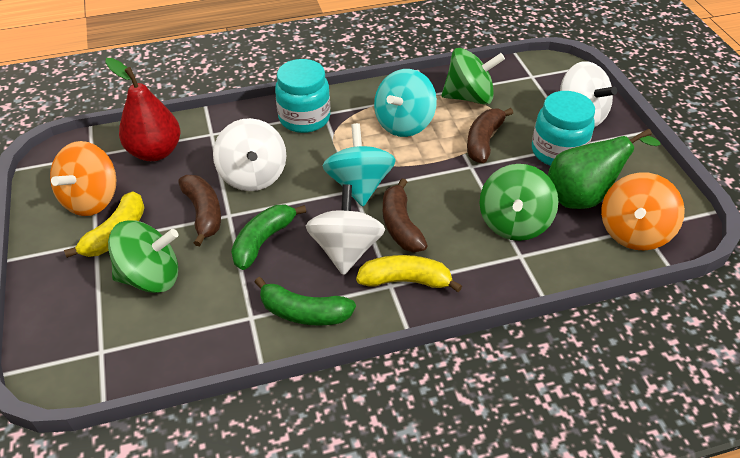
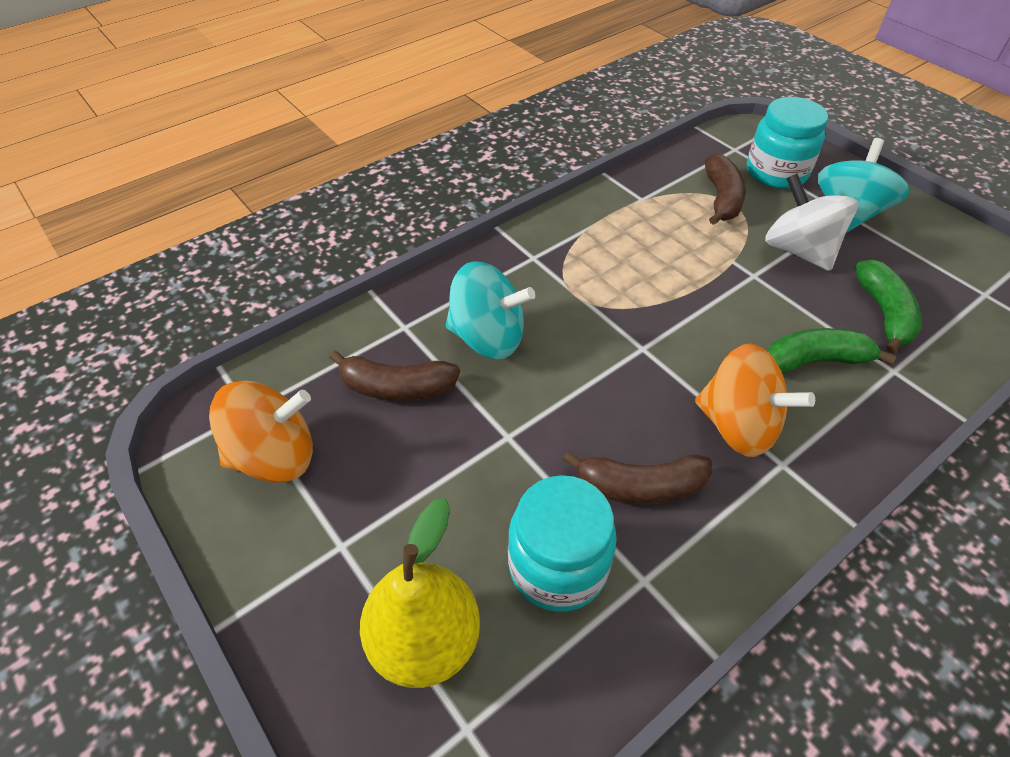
green pear: 1 -> 0
green spinning top: 3 -> 0
red pear: 1 -> 0
white spinning top: 3 -> 1
yellow banana: 2 -> 0
yellow pear: 0 -> 1

